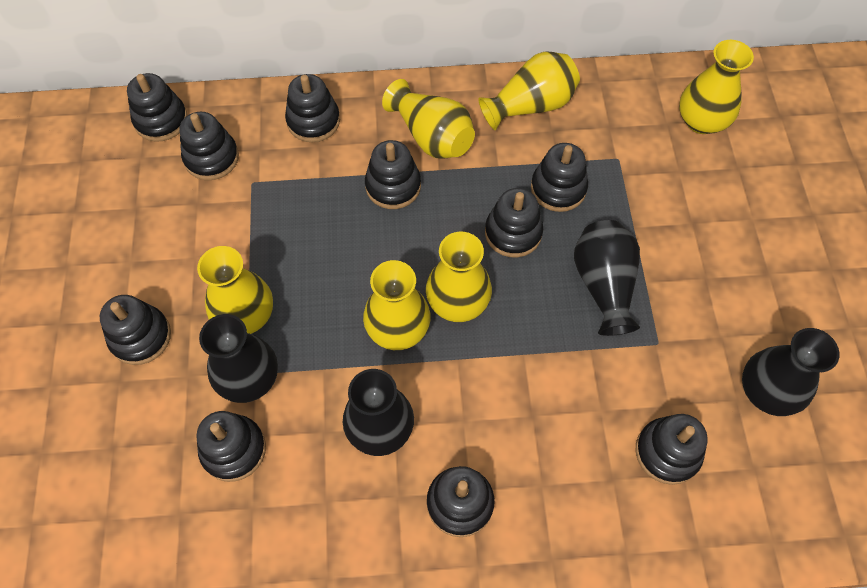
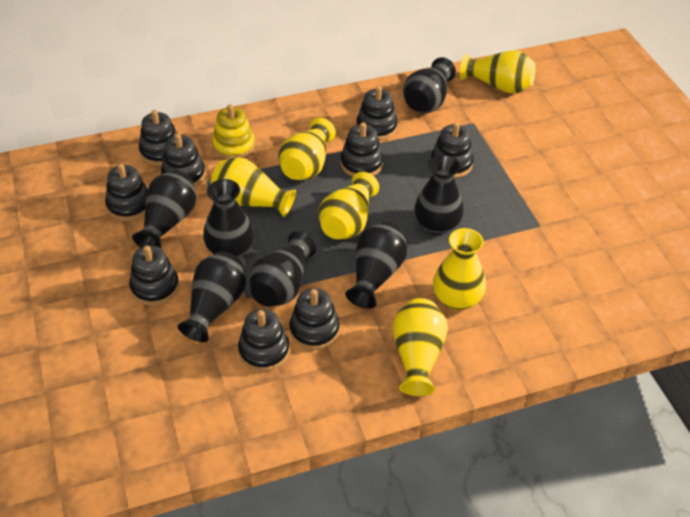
black stacking toy: 10 -> 9
black vase: 4 -> 7
yellow stacking toy: 0 -> 1

